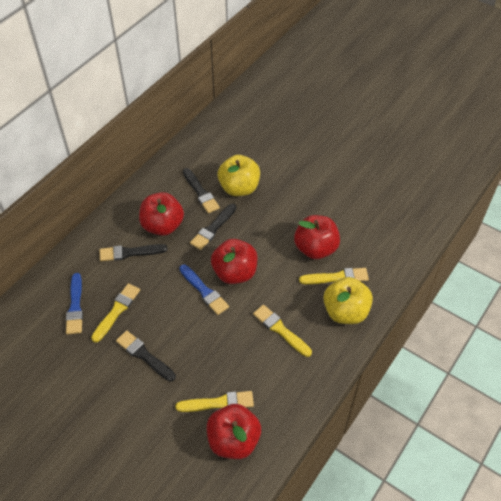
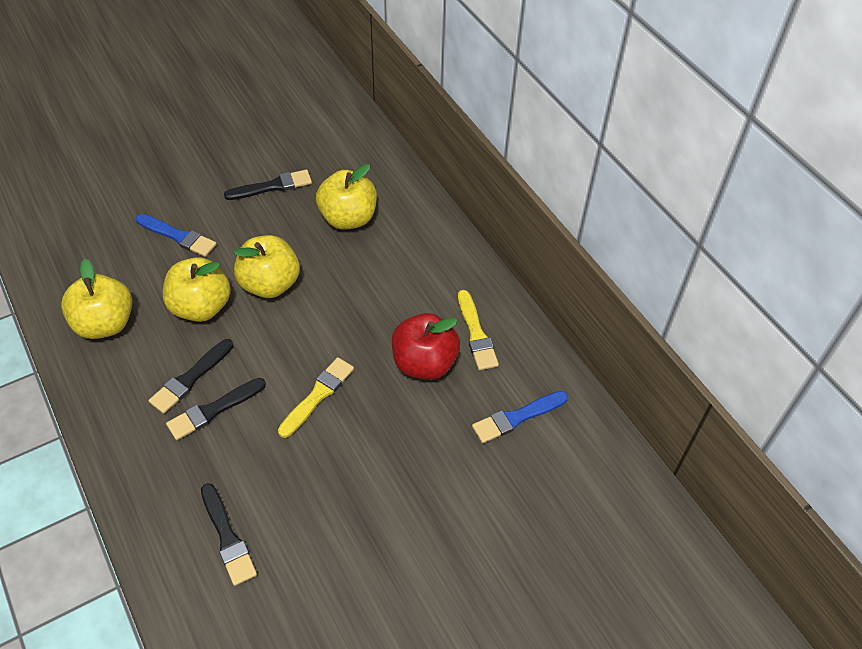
red apple: 4 -> 1
yellow apple: 2 -> 4
yellow brush: 4 -> 2

